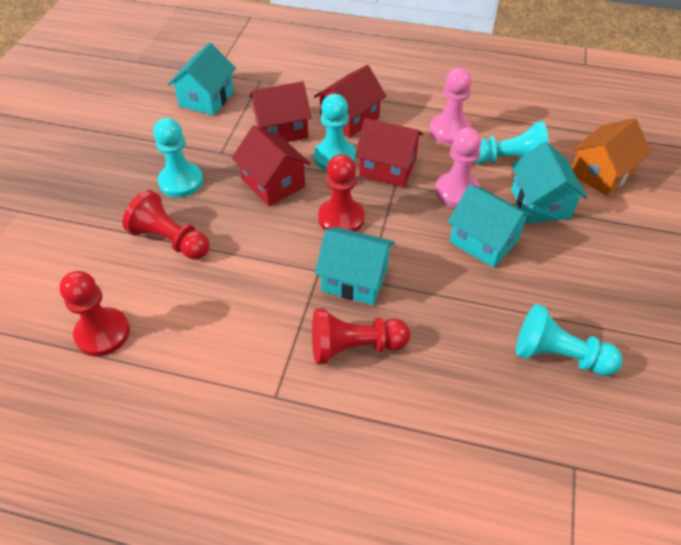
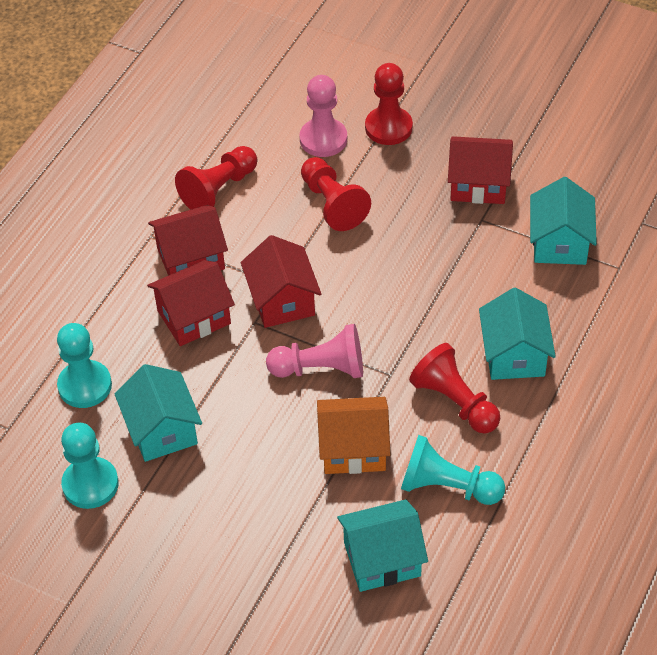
turquoise pawn: 4 -> 3

